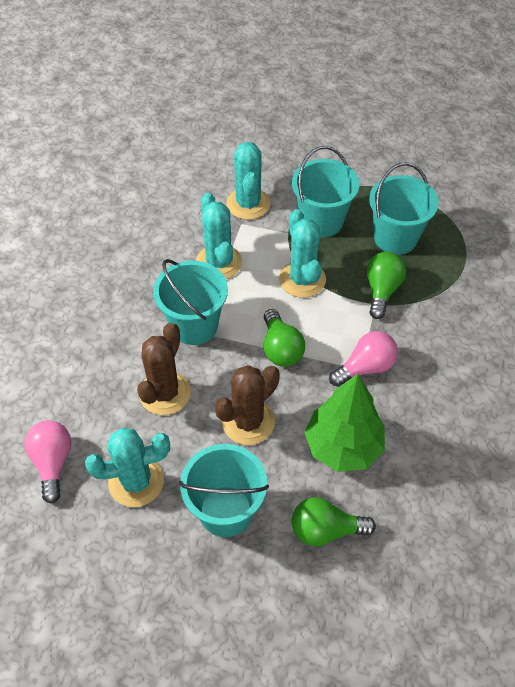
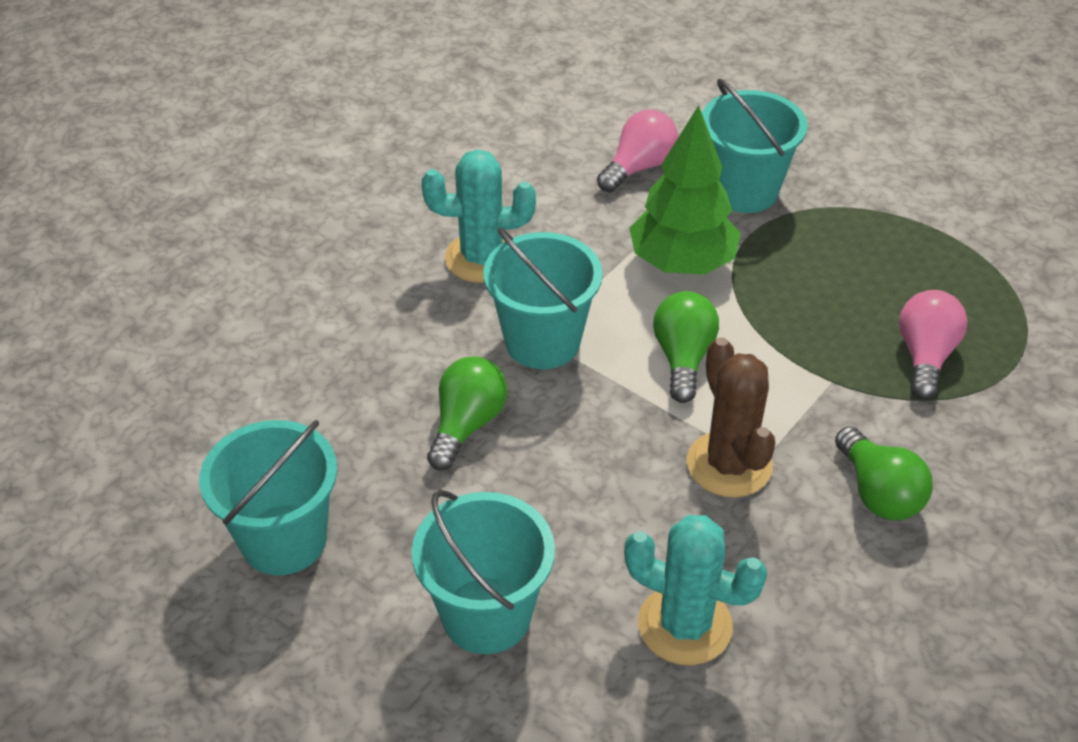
brown cactus: 2 -> 1
turquoise cactus: 4 -> 2

